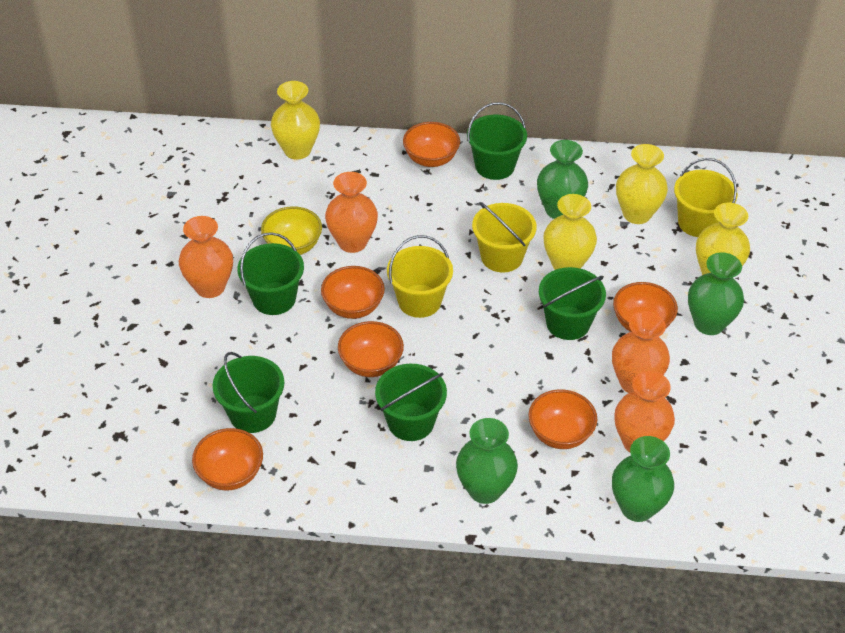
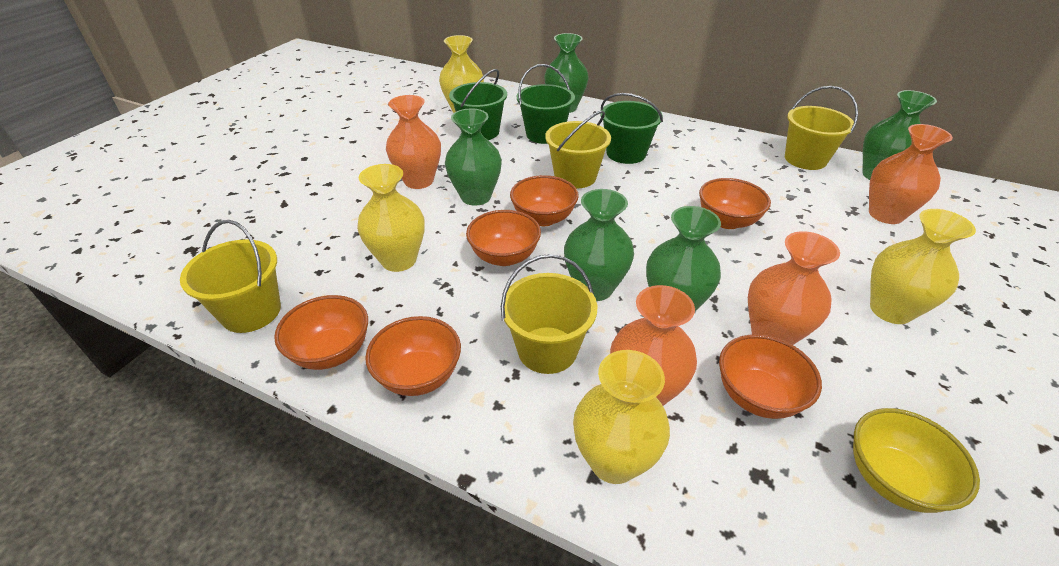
green bucket: 5 -> 3
green vase: 4 -> 5
yellow bucket: 3 -> 4

